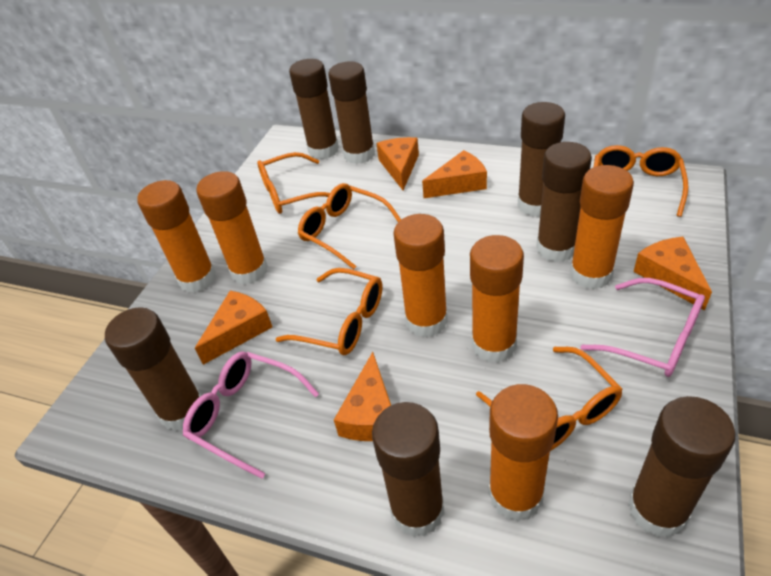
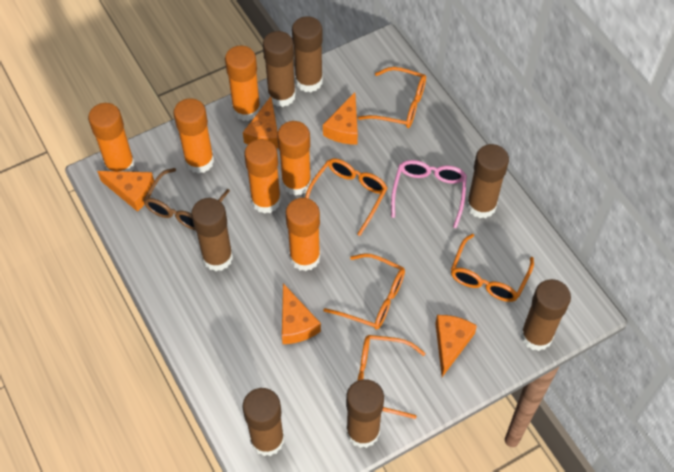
brown glasses: 0 -> 1
pink glasses: 2 -> 1

